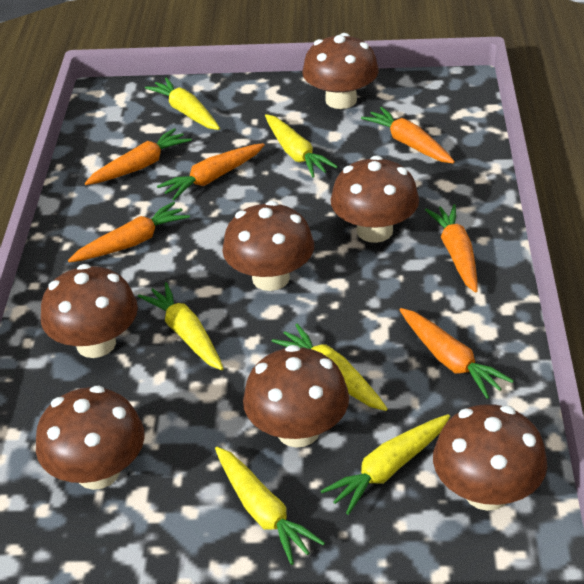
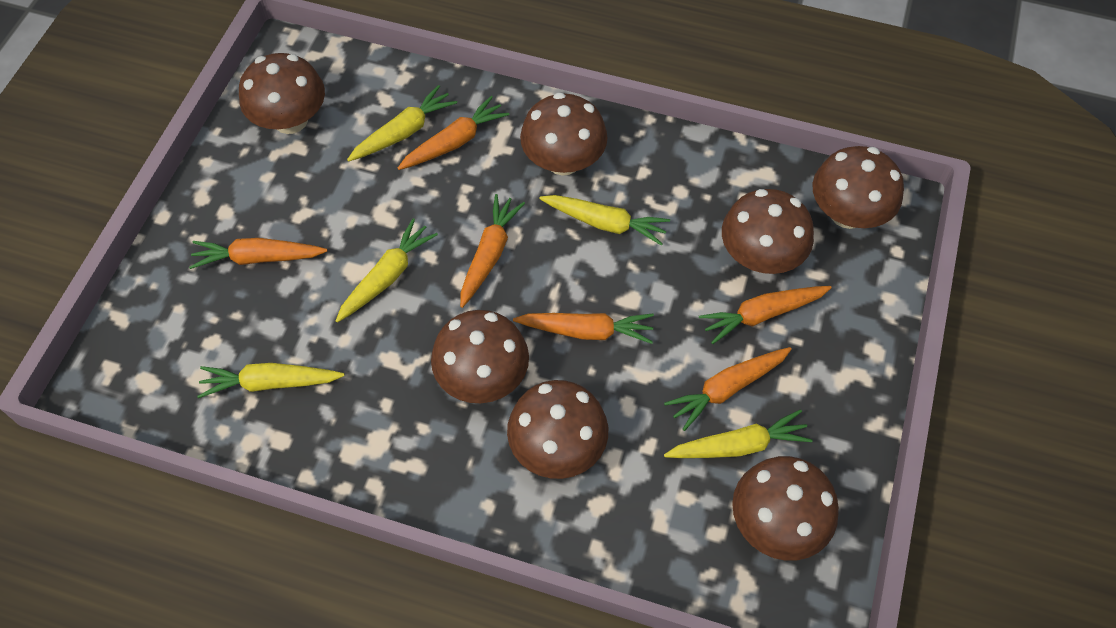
yellow carrot: 6 -> 5

